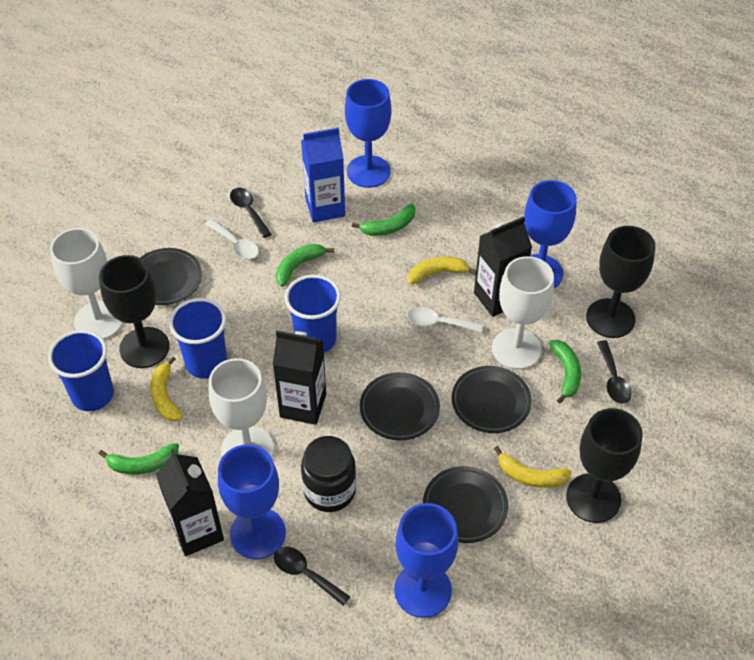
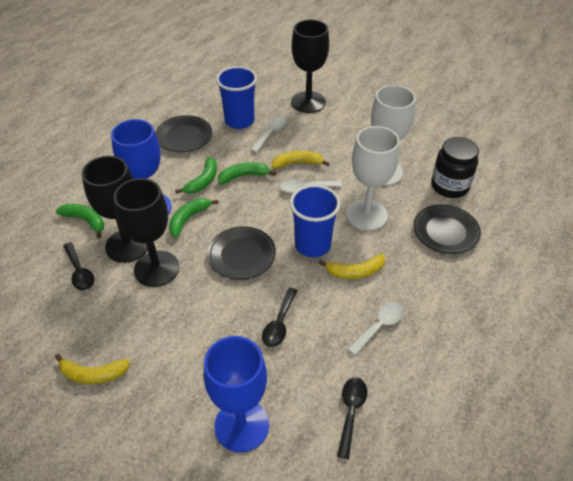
black carton: 3 -> 0
black plate: 4 -> 3
blue carton: 1 -> 0
blue cup: 3 -> 2
blue goblet: 4 -> 2
white goblet: 3 -> 2
white spoon: 2 -> 3

